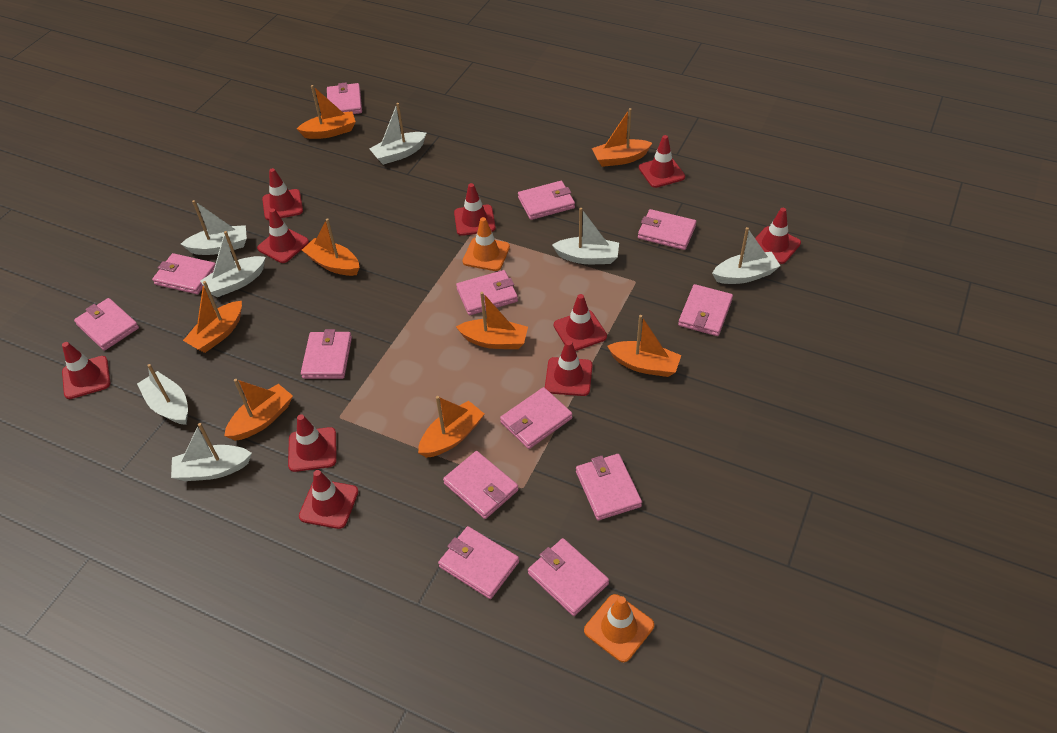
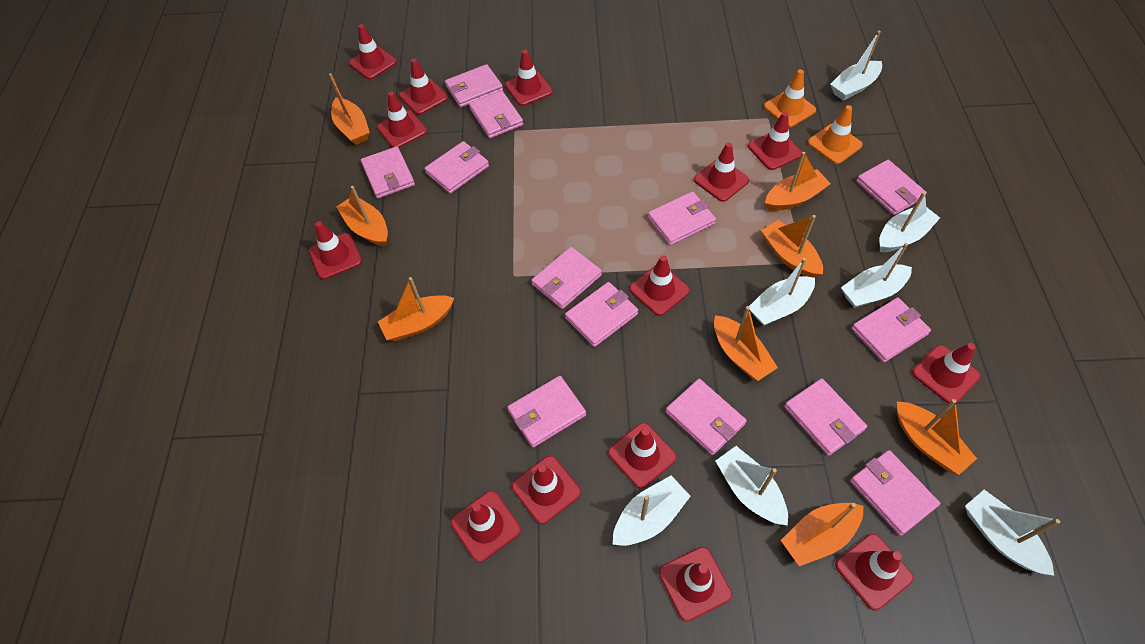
red traffic cone: 10 -> 14

